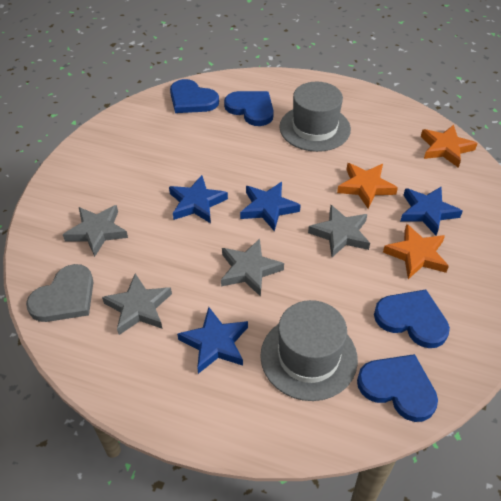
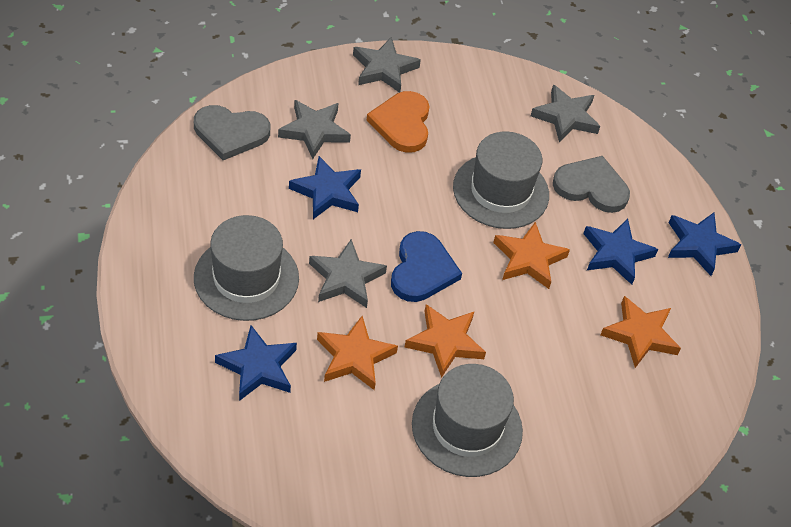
blue heart: 4 -> 1
grey hat: 2 -> 3
grey heart: 1 -> 2
orange heart: 0 -> 1
orange star: 3 -> 4

